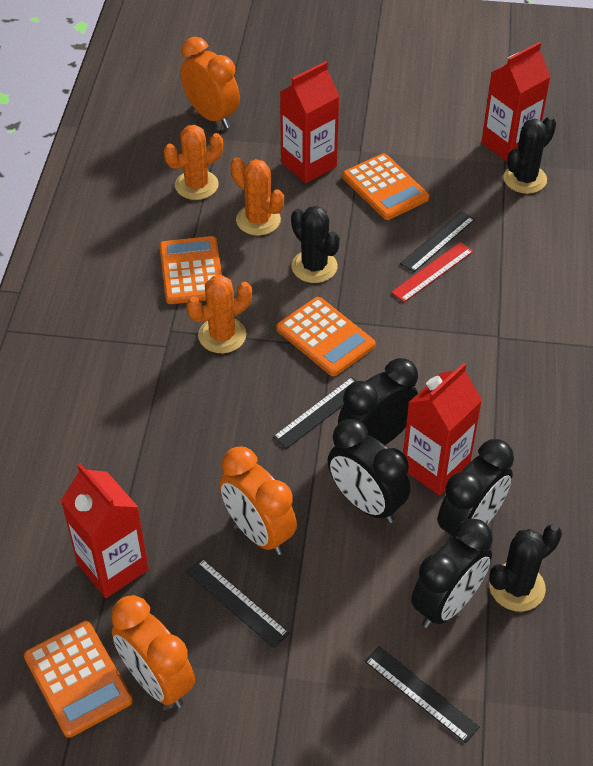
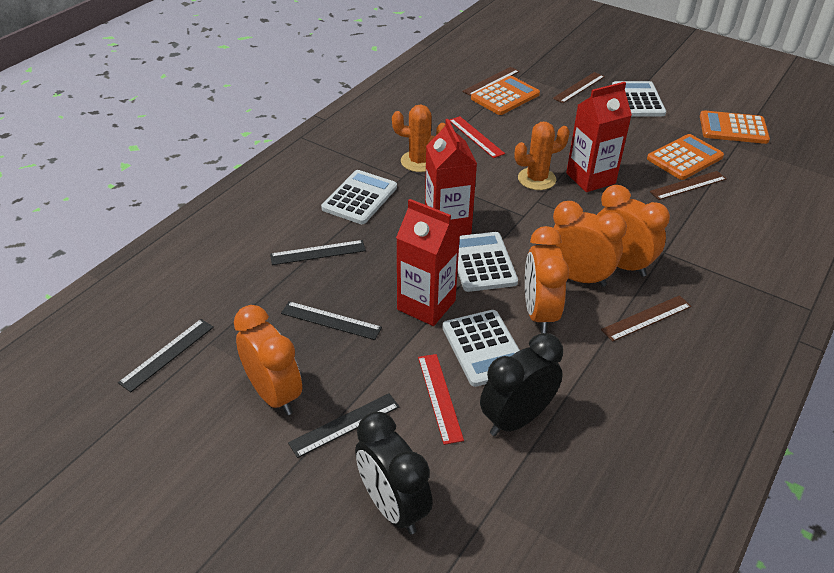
black cactus: 3 -> 0
black clock: 4 -> 2
brown ruler: 0 -> 4
orange cactus: 3 -> 2
orange calculator: 4 -> 3
orange clock: 3 -> 4
red carton: 4 -> 3
red ruler: 1 -> 2
white calculator: 0 -> 4

